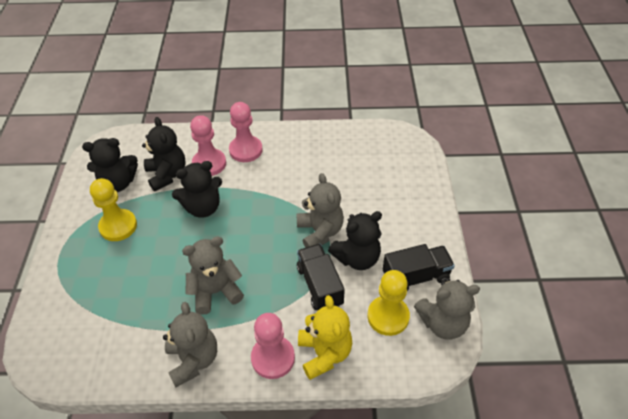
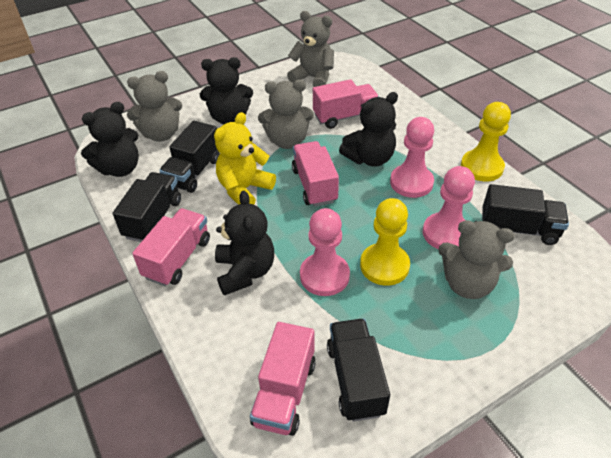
black truck: 2 -> 4
pink truck: 0 -> 4

